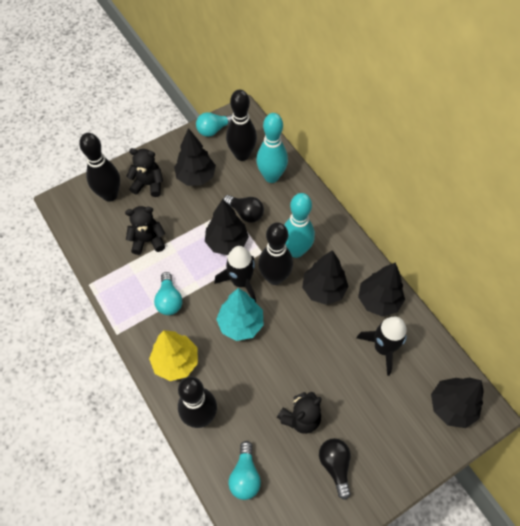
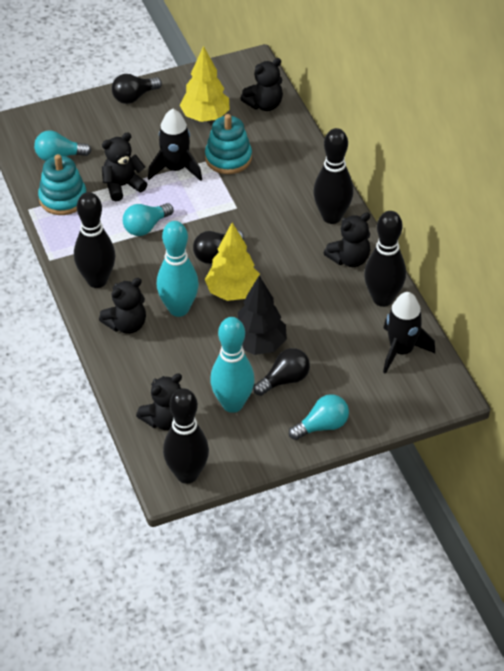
black light bulb: 2 -> 3
black teddy bear: 3 -> 5
black tree: 5 -> 1
turquoise stacking toy: 0 -> 2
turquoise tree: 1 -> 0
yellow tree: 1 -> 2

